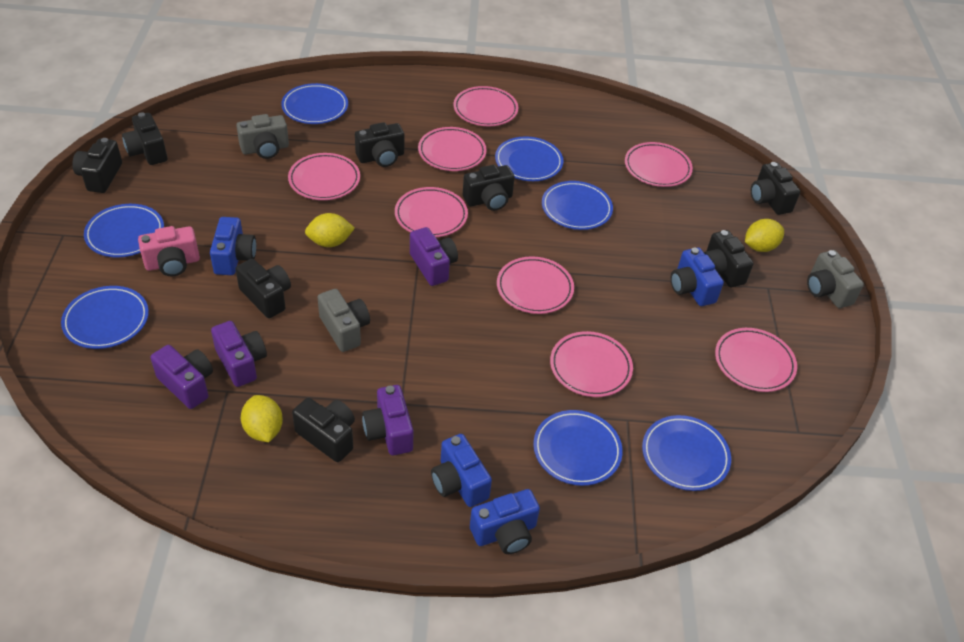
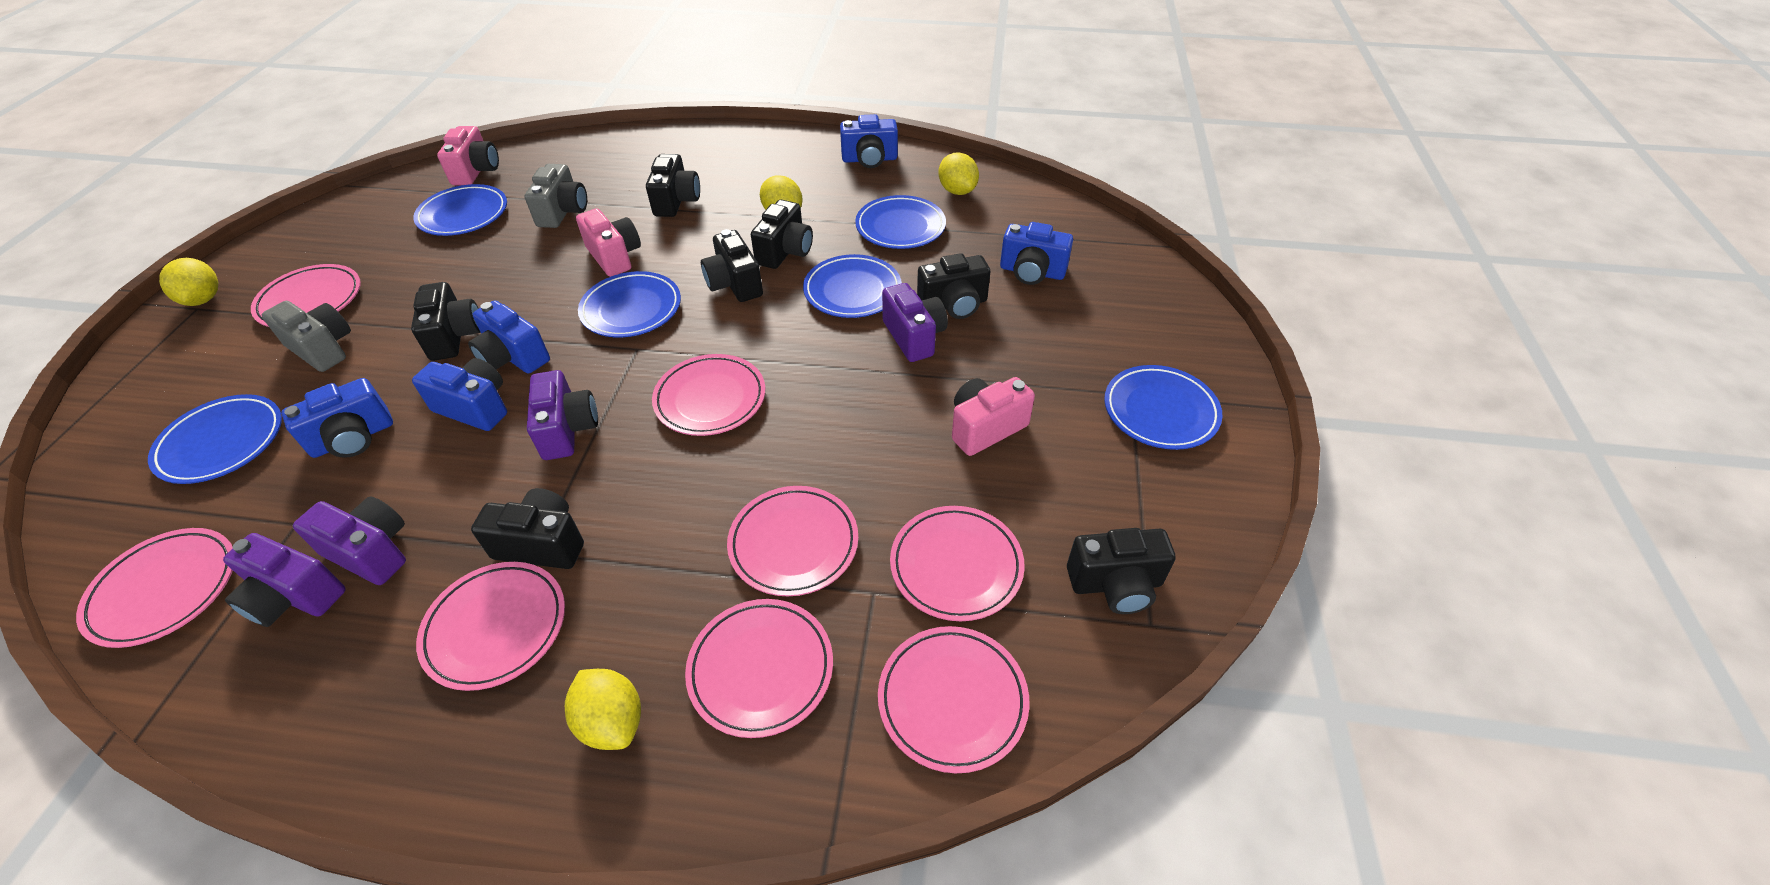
black camera: 8 -> 7
blue camera: 4 -> 5
blue plate: 7 -> 6
grey camera: 3 -> 2
pink camera: 1 -> 3
yellow lemon: 3 -> 4

